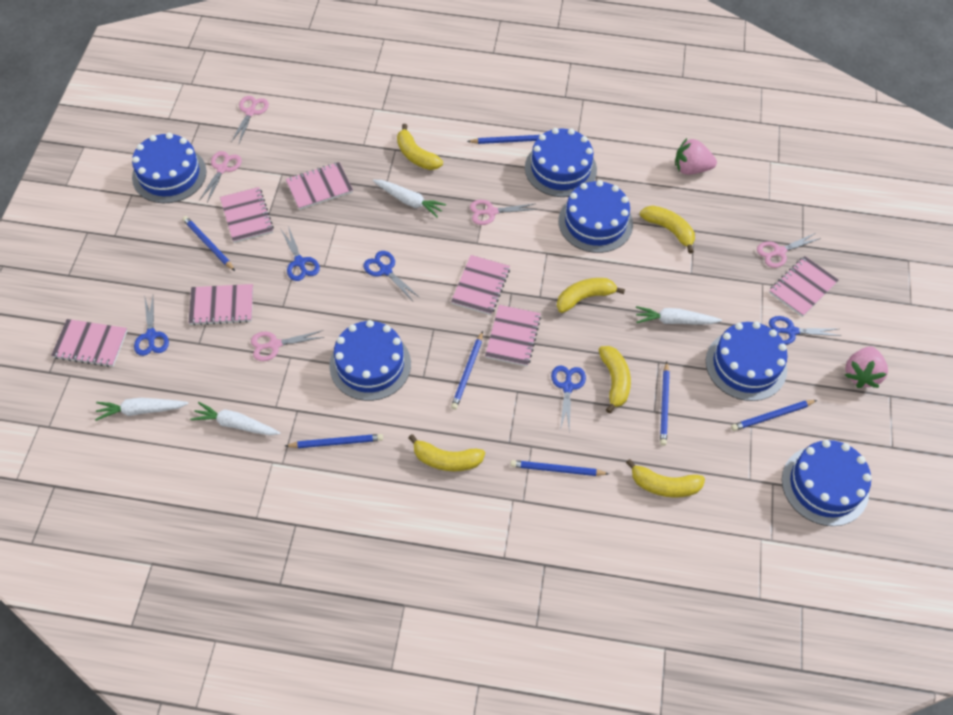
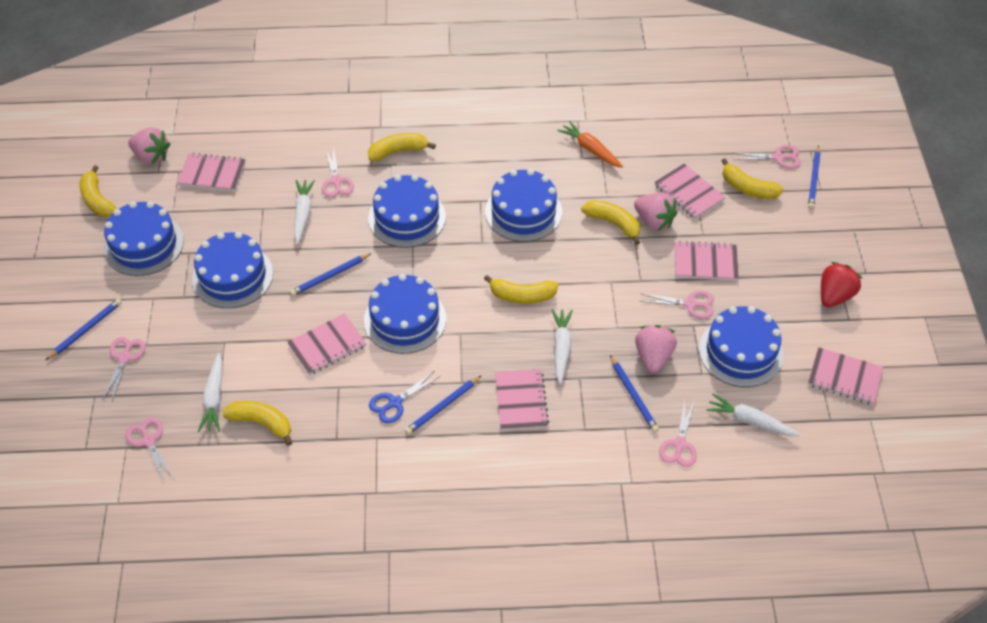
blue pencil: 7 -> 5
blue scissors: 5 -> 1
orange carrot: 0 -> 1
pink notebook: 7 -> 6
pink scissors: 5 -> 6
pink strawberry: 2 -> 3
red strawberry: 0 -> 1

